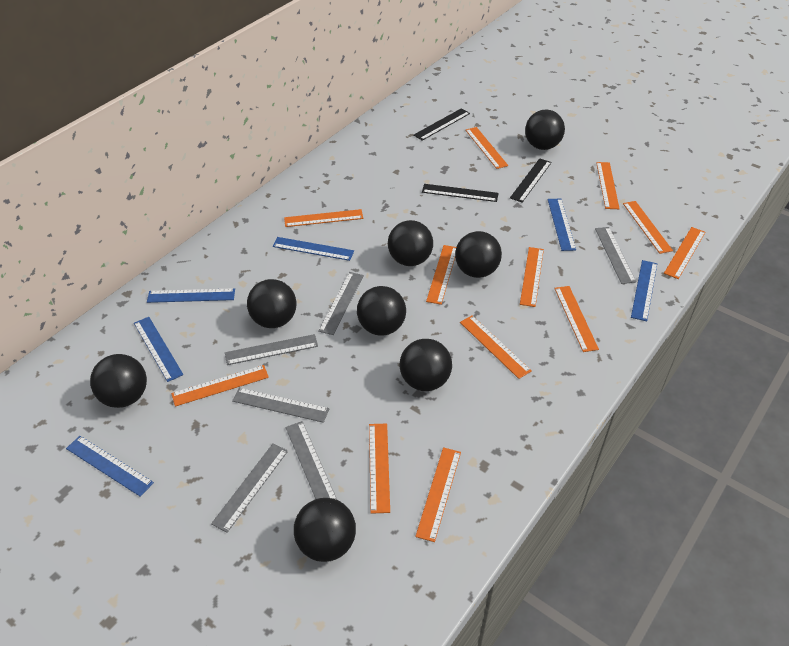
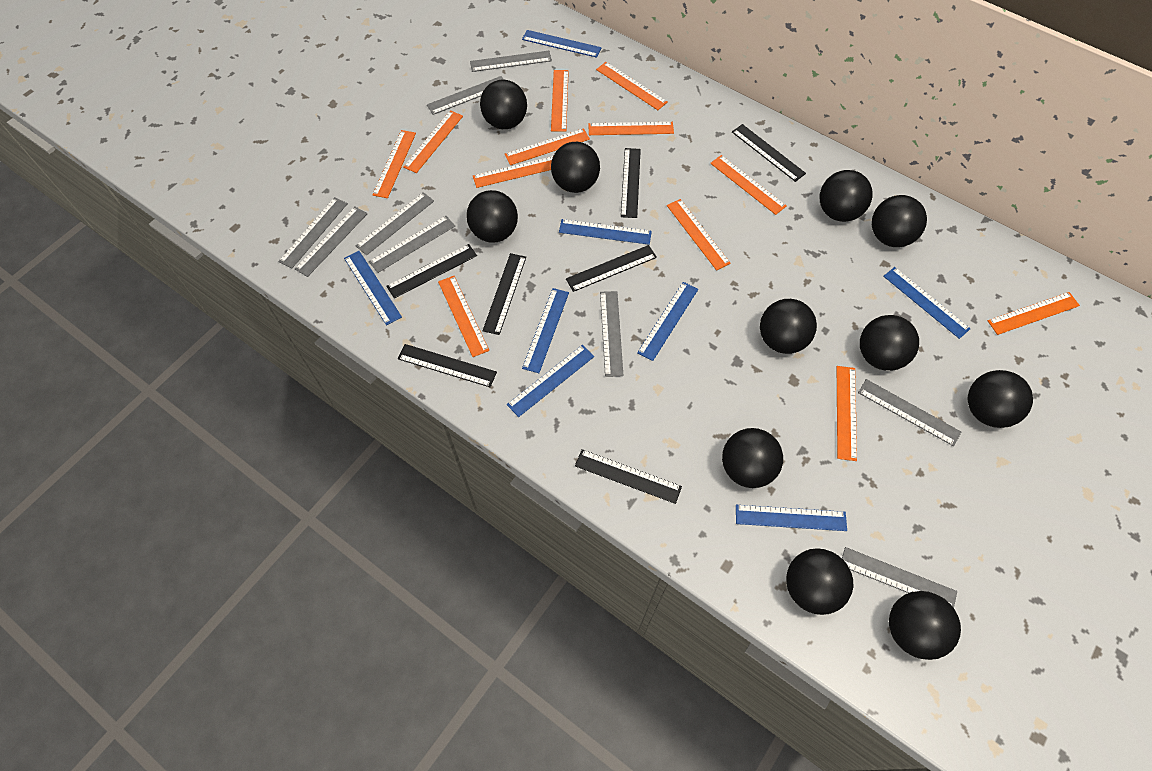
black ball: 8 -> 11
black ruler: 3 -> 7
blue ruler: 6 -> 8
grey ruler: 6 -> 9

